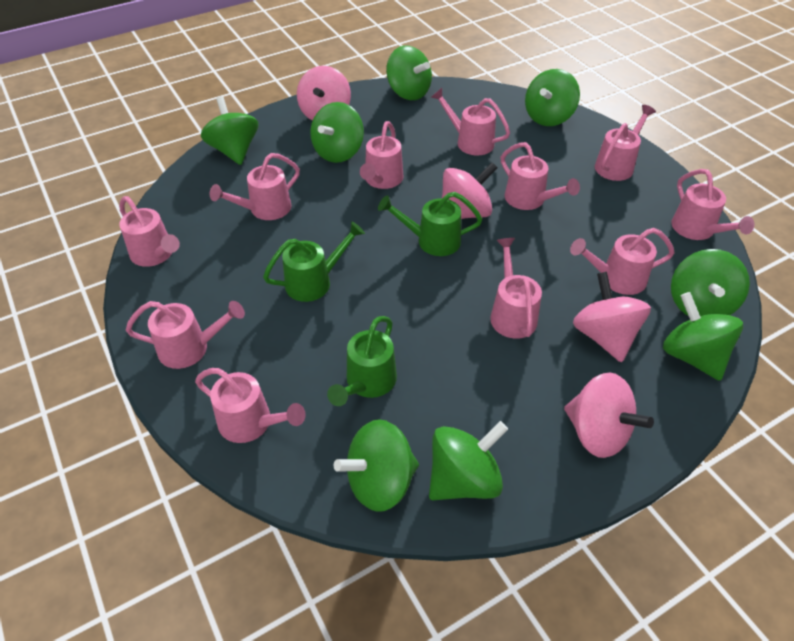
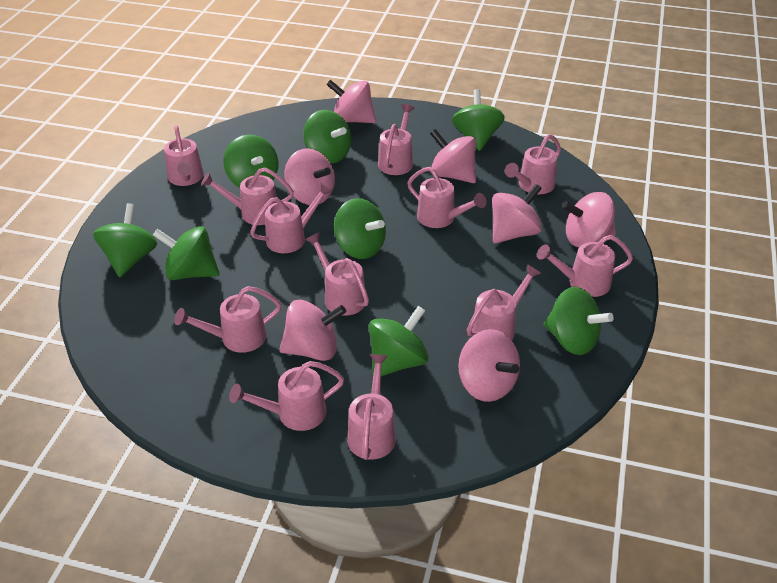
green watering can: 3 -> 0
pink spinning top: 4 -> 7
pink watering can: 11 -> 12

